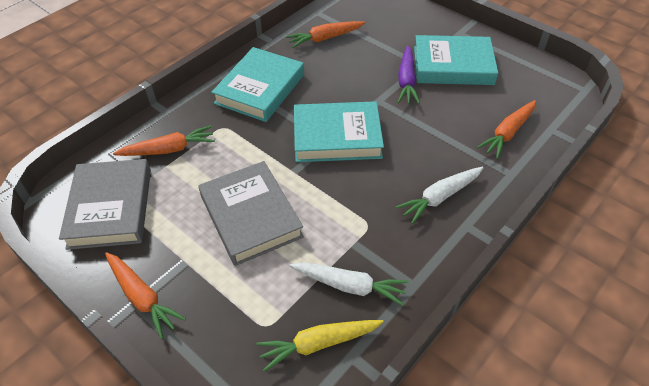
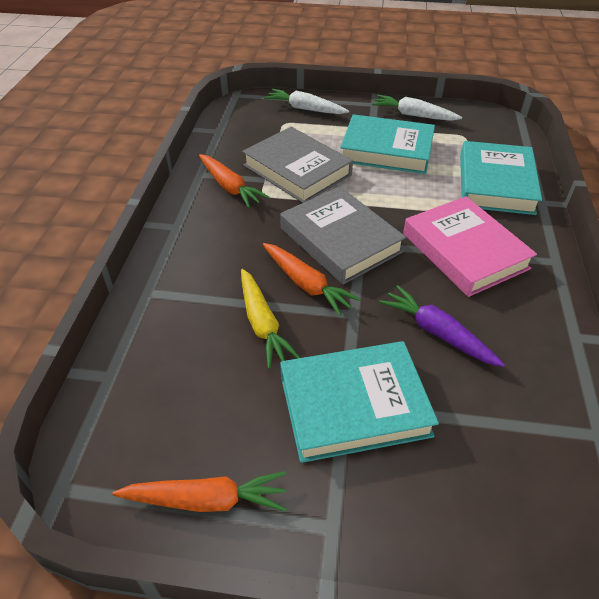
orange carrot: 4 -> 3
pink book: 0 -> 1

